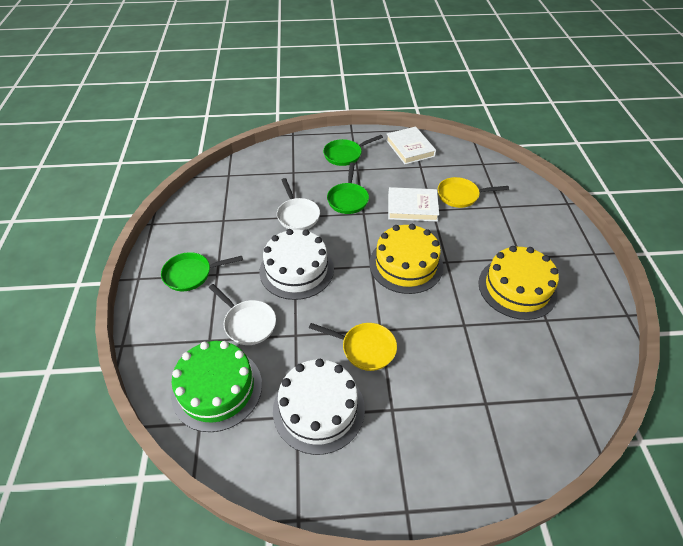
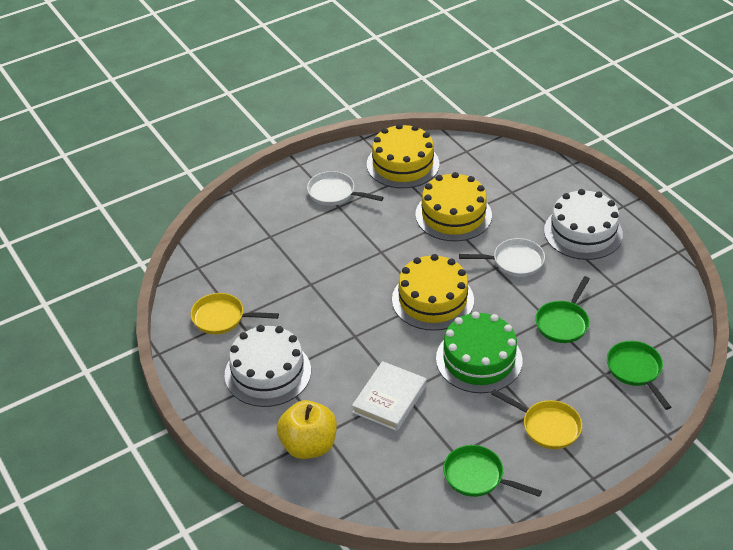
white book: 2 -> 1
yellow apple: 0 -> 1
yellow cake: 2 -> 3

